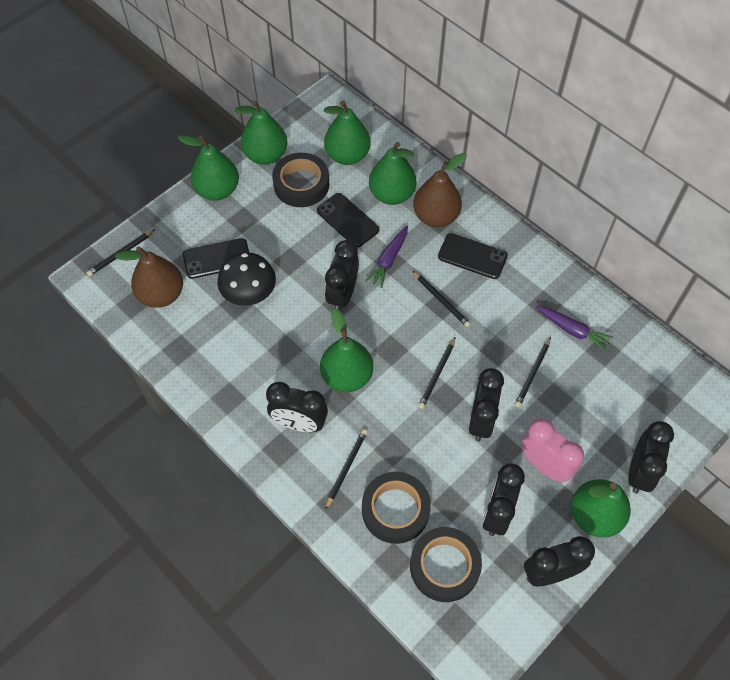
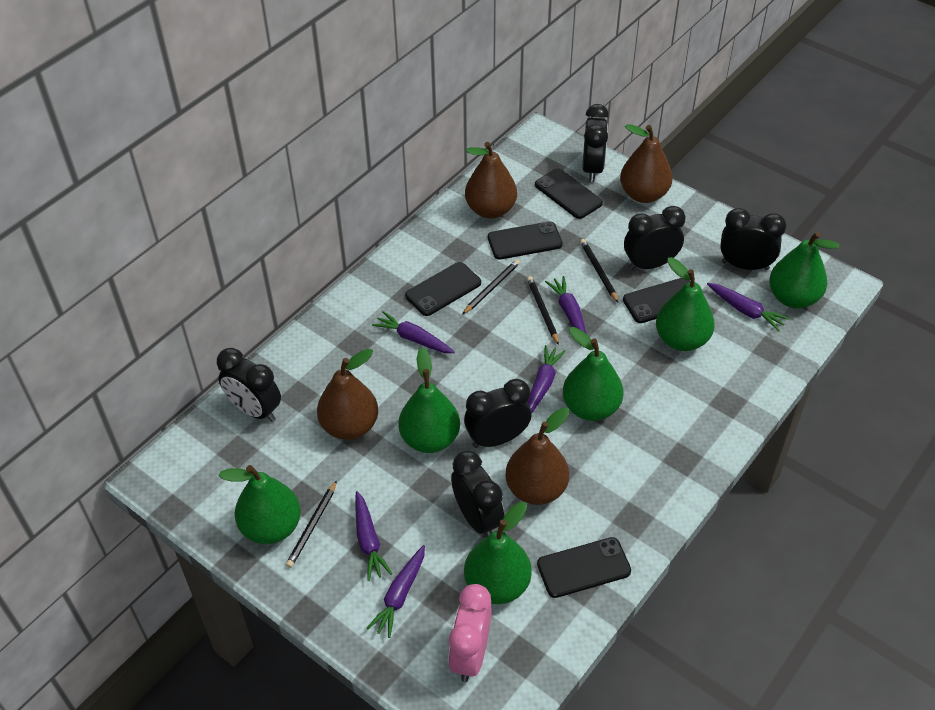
black mushroom: 1 -> 0
black pencil: 5 -> 4
black phone: 3 -> 5
black tape: 3 -> 0
brown pear: 2 -> 4
purple carrot: 2 -> 6

